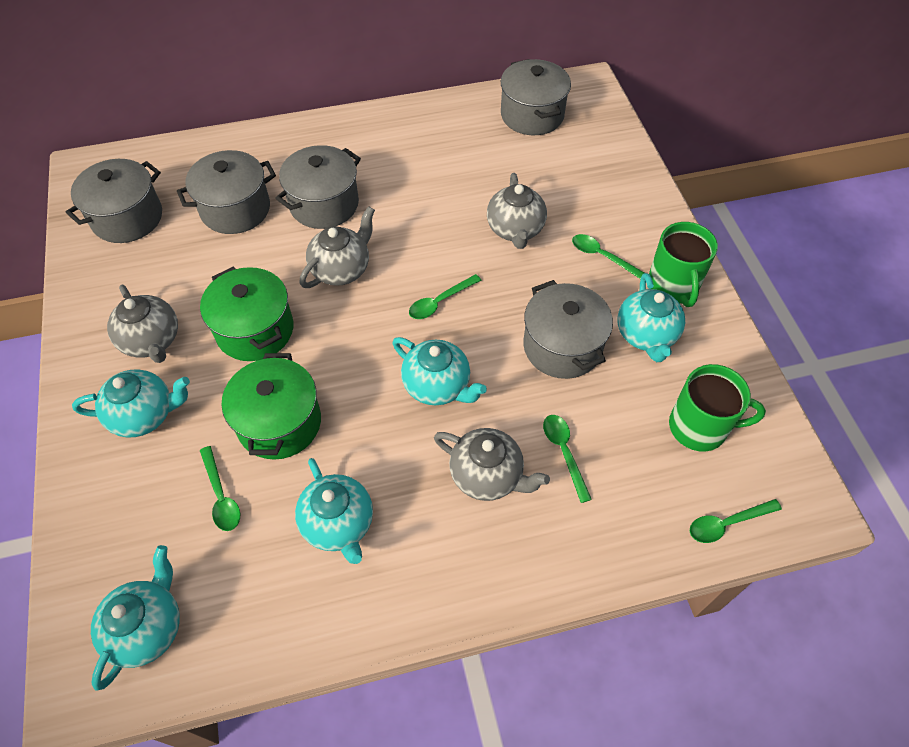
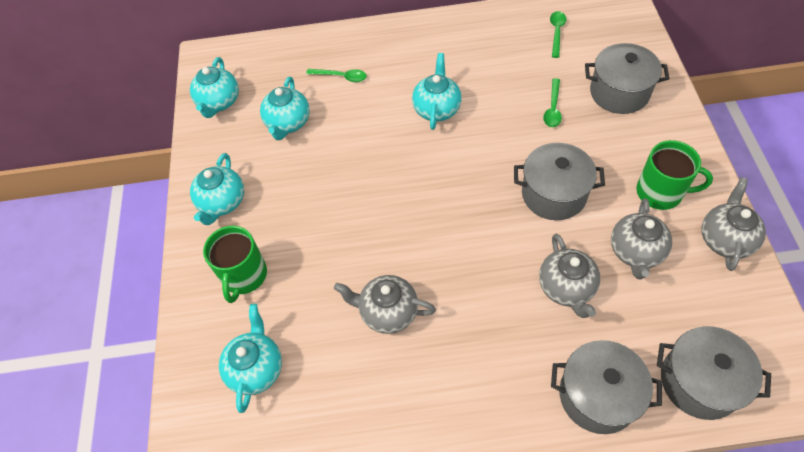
green pot: 2 -> 0
green spoon: 5 -> 3
grey pot: 5 -> 4

